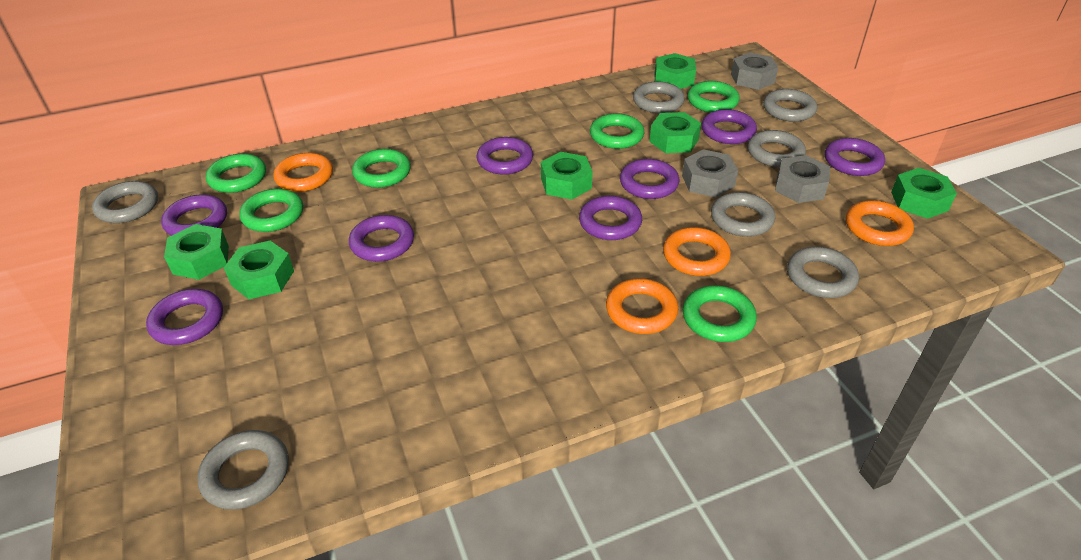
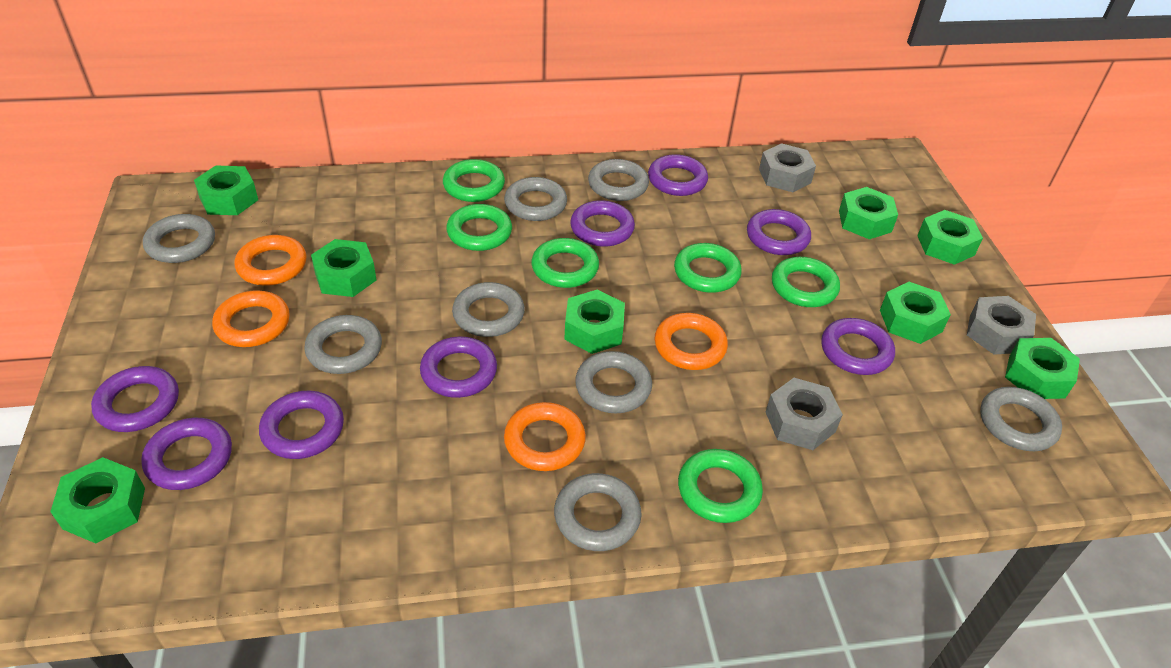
green nut: 6 -> 8
grey ring: 7 -> 8

